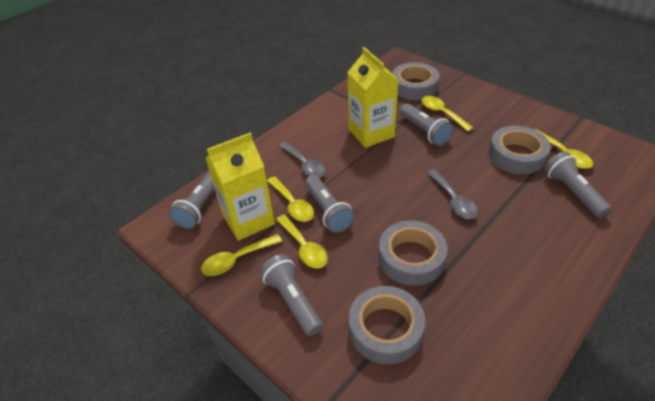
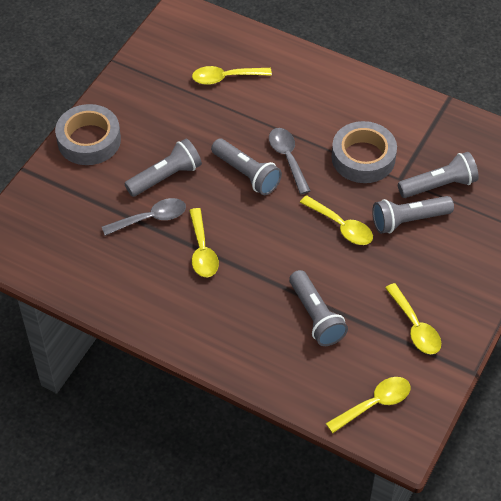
grey tape: 4 -> 2
yellow carton: 2 -> 0

